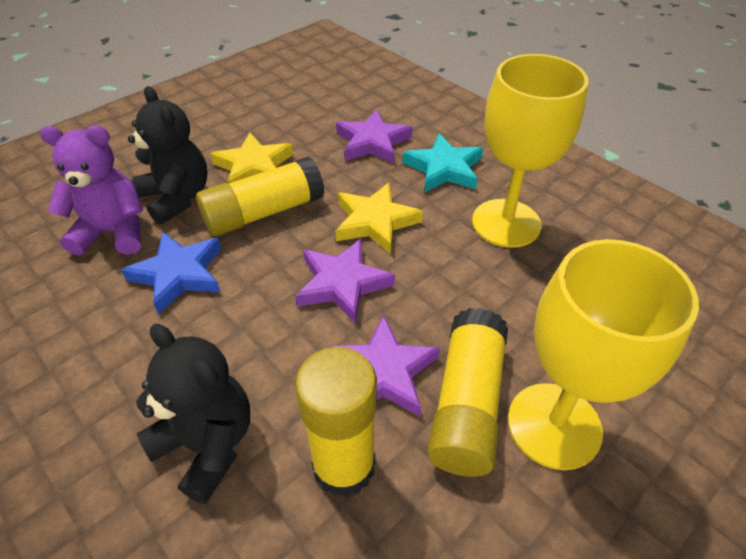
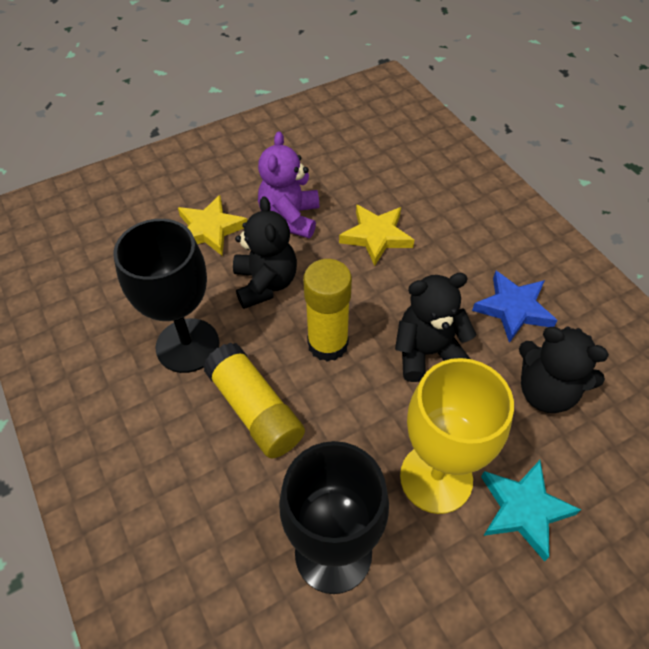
black goblet: 0 -> 2
black teddy bear: 2 -> 3
purple star: 3 -> 0
yellow glue stick: 3 -> 2
yellow goblet: 2 -> 1

